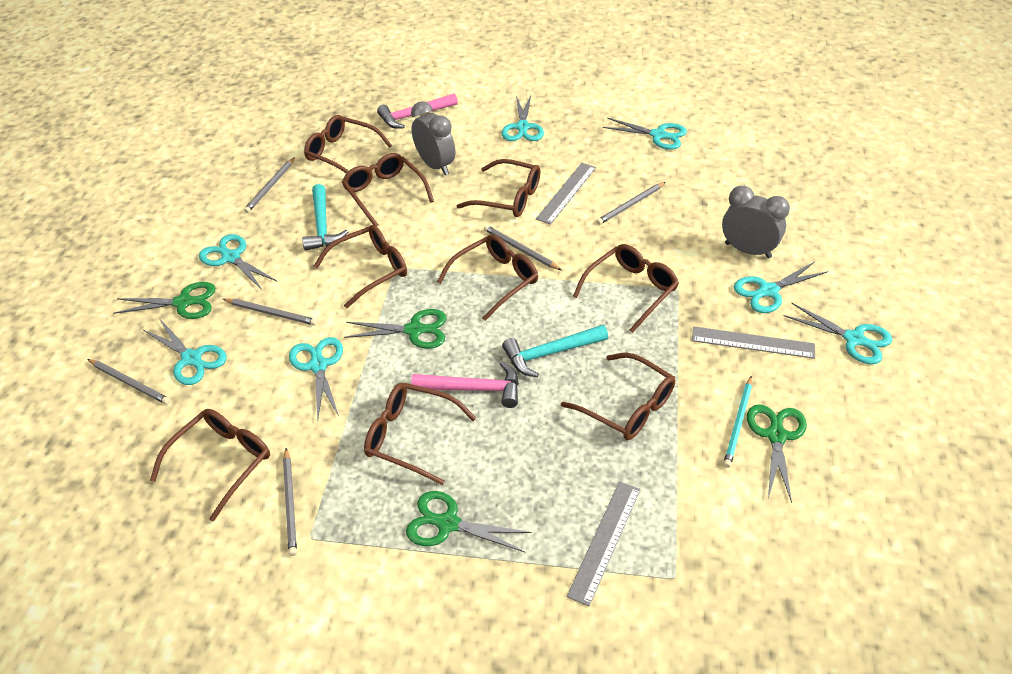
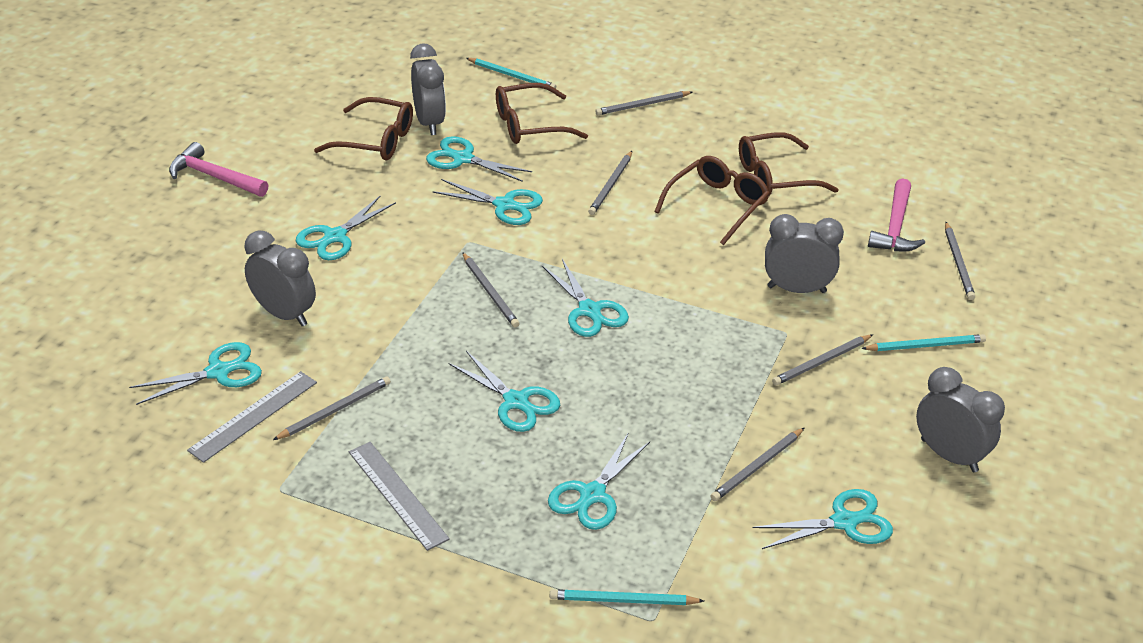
brown glasses: 9 -> 4
green scissors: 4 -> 0
grey clock: 2 -> 4
grey pencil: 6 -> 7
grey ruler: 3 -> 2
turquoise hammer: 2 -> 0
turquoise pencil: 1 -> 3
turquoise scissors: 7 -> 8

